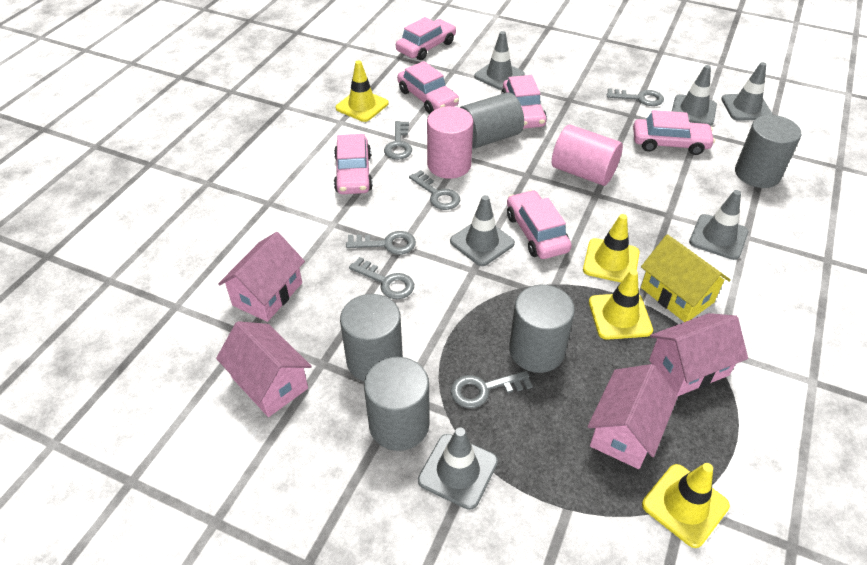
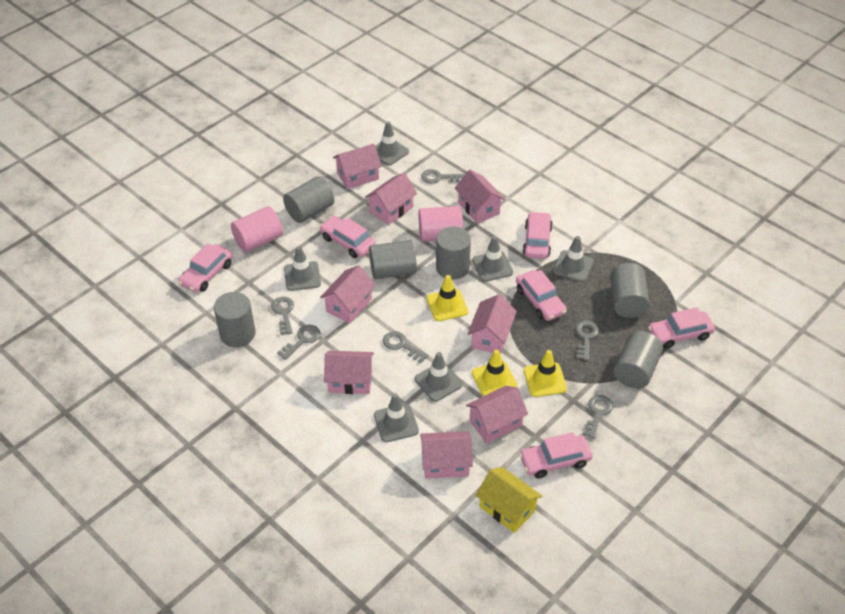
grey cylinder: 5 -> 6
pink house: 4 -> 8
yellow traffic cone: 4 -> 3

